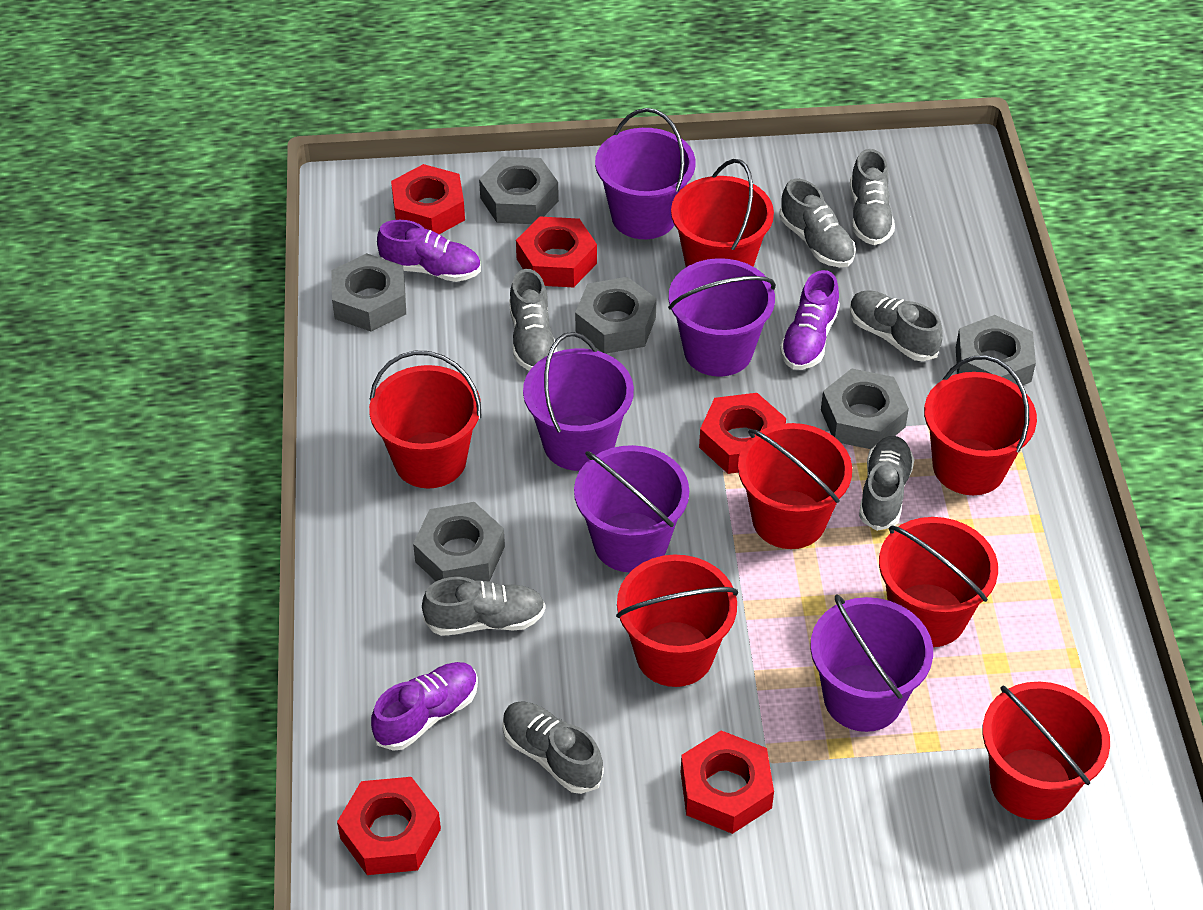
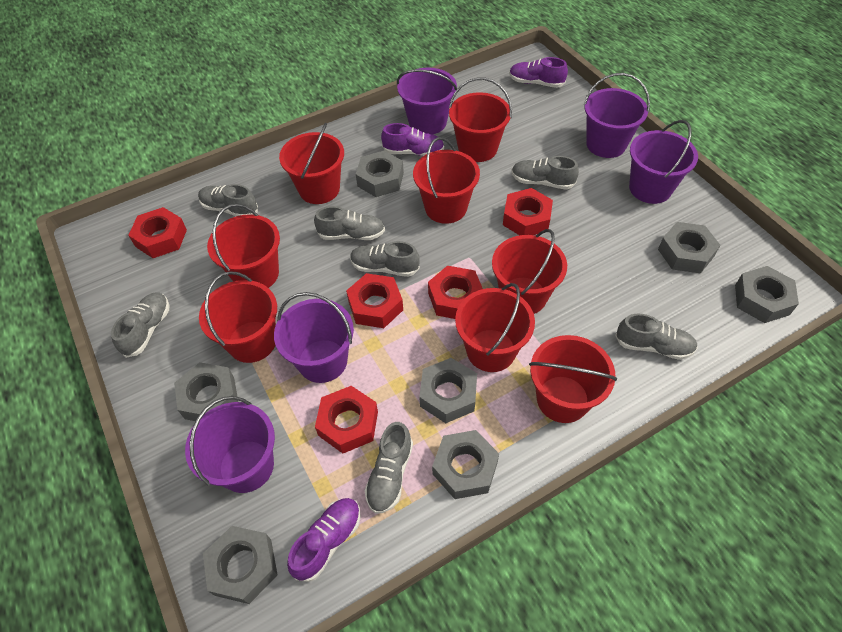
grey nut: 6 -> 7
red bucket: 7 -> 8

